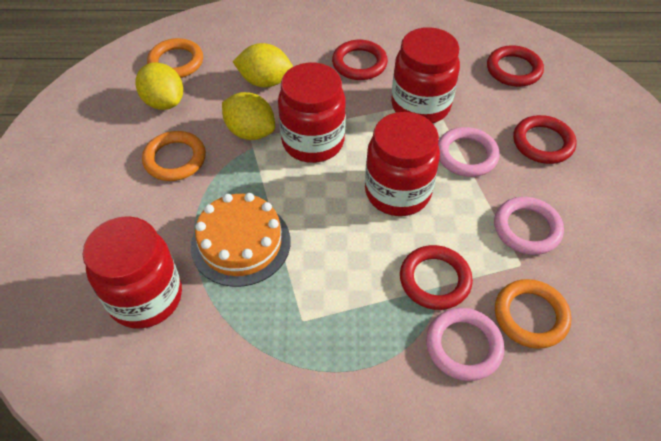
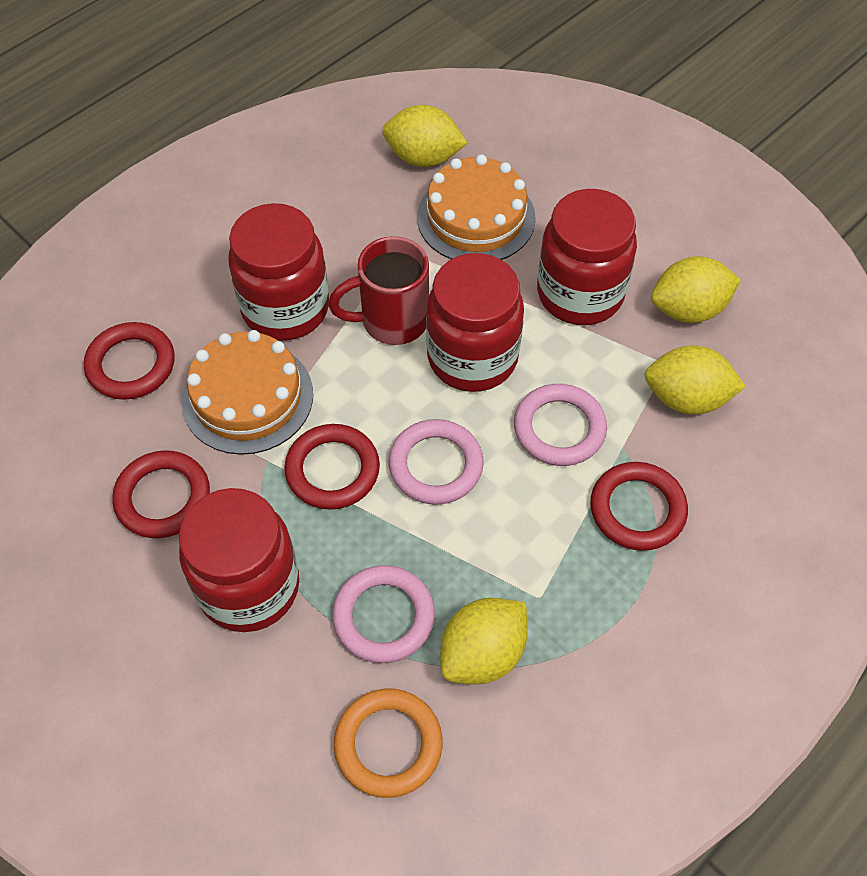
orange cake: 1 -> 2
orange ring: 3 -> 1
red mug: 0 -> 1
yellow lemon: 3 -> 4

